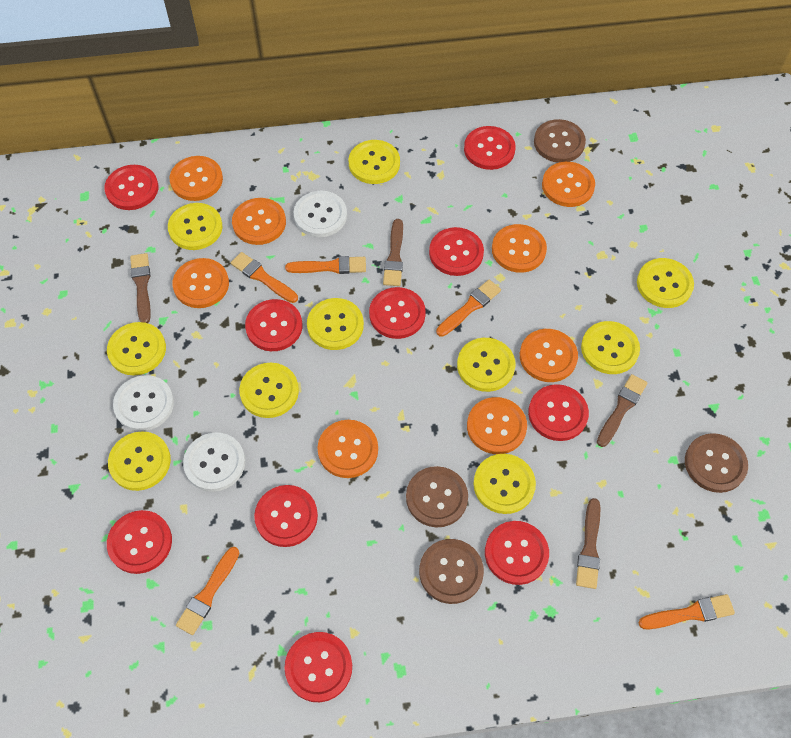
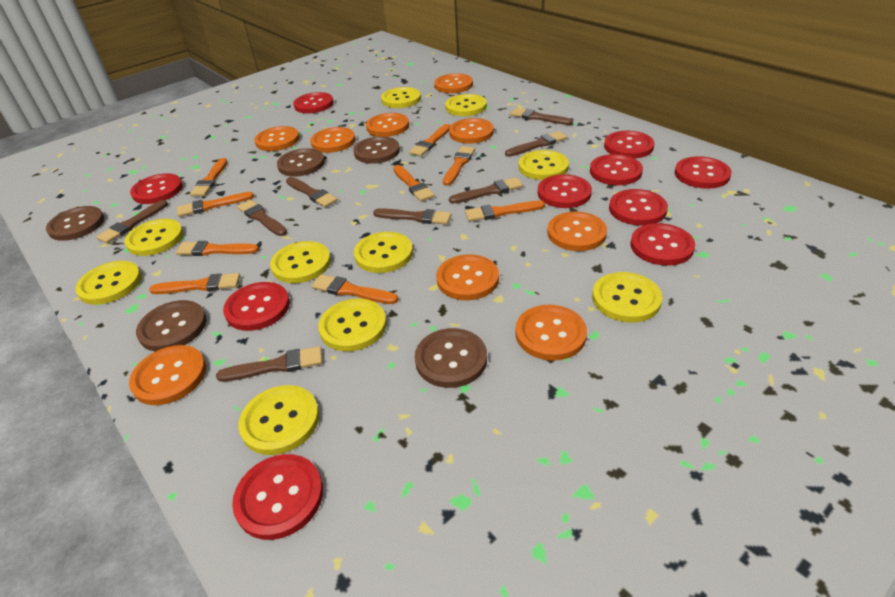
brown brush: 4 -> 8
brown button: 4 -> 5
orange brush: 5 -> 9
orange button: 8 -> 9
white button: 3 -> 0

